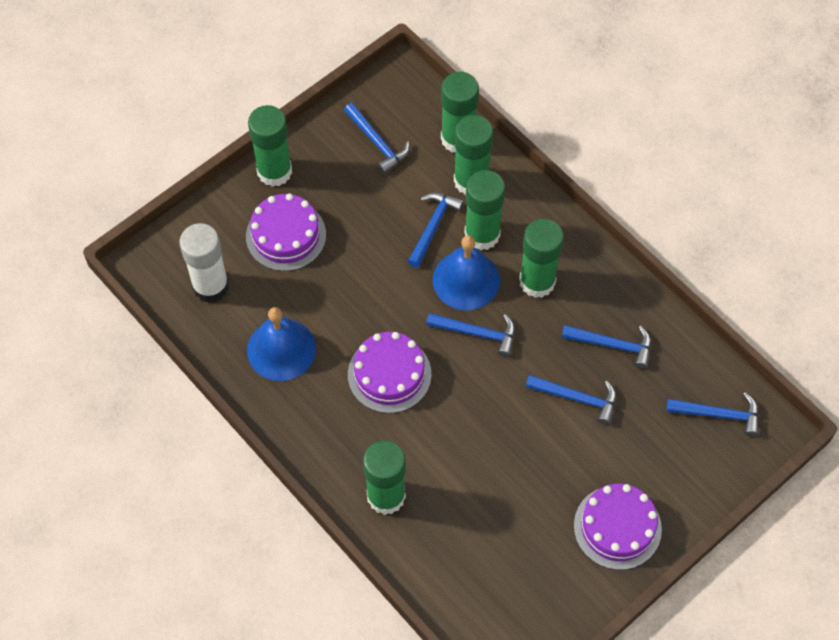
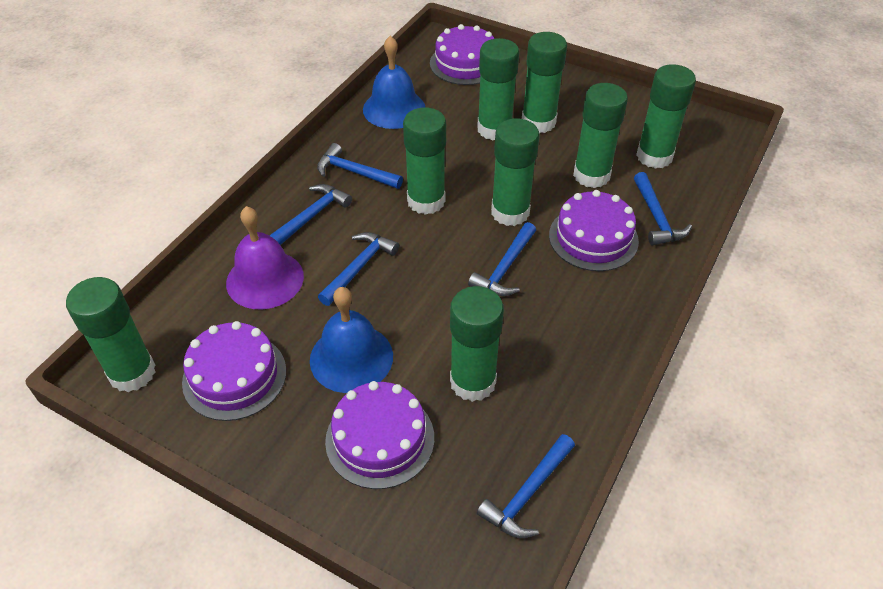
green glue stick: 6 -> 8
purple bell: 0 -> 1
purple cake: 3 -> 4
white glue stick: 1 -> 0

